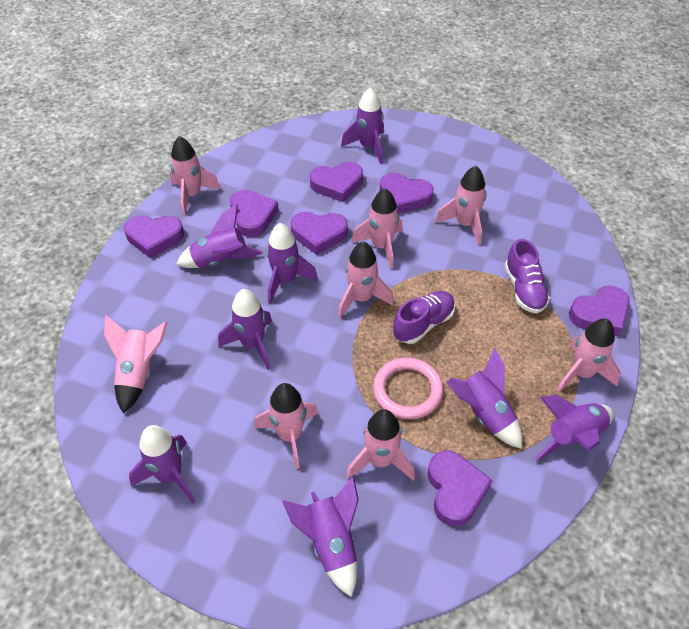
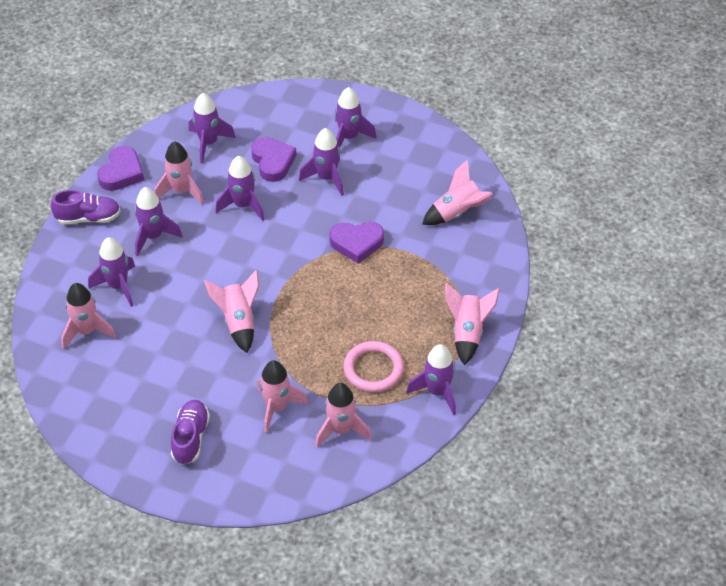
pink rocket: 8 -> 7
purple heart: 7 -> 3
purple rocket: 8 -> 7

